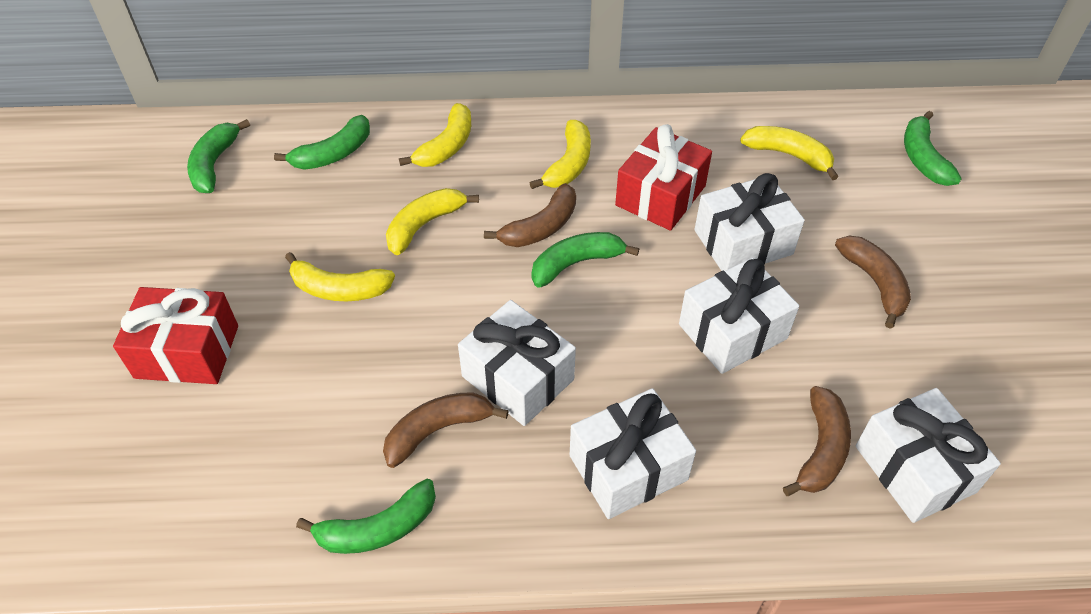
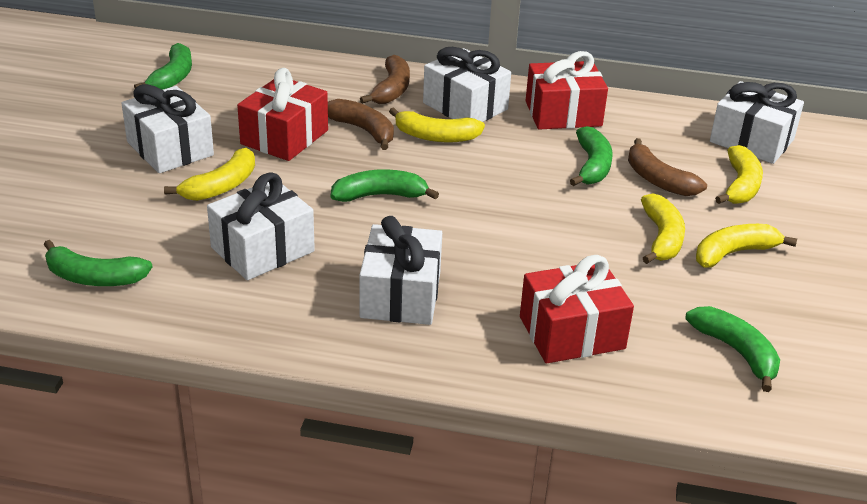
brown banana: 4 -> 3
red gift: 2 -> 3

